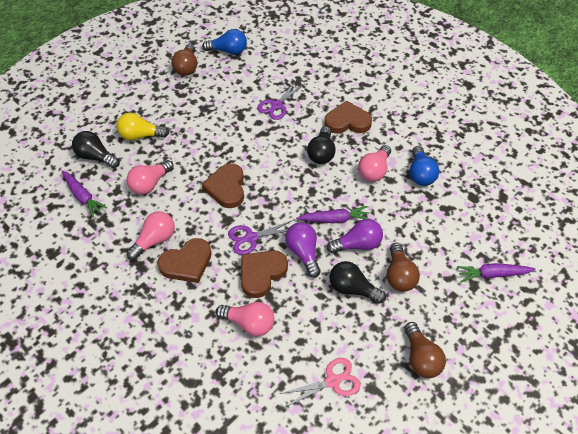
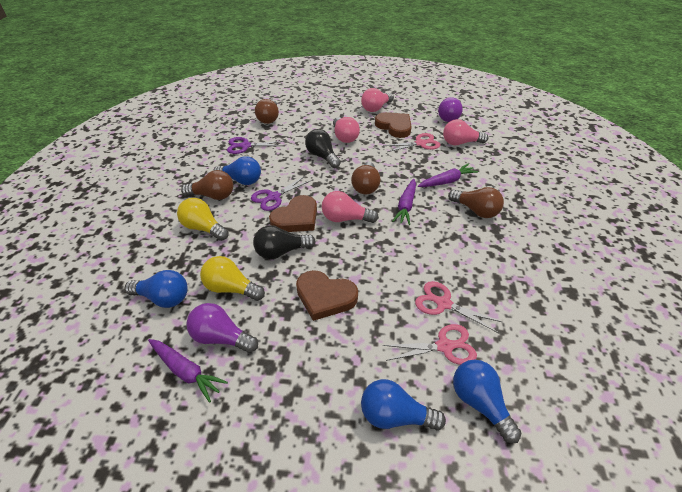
black light bulb: 3 -> 2
blue light bulb: 2 -> 4
brown heart: 4 -> 3
brown light bulb: 3 -> 4
pink scissors: 1 -> 3
yellow light bulb: 1 -> 2

